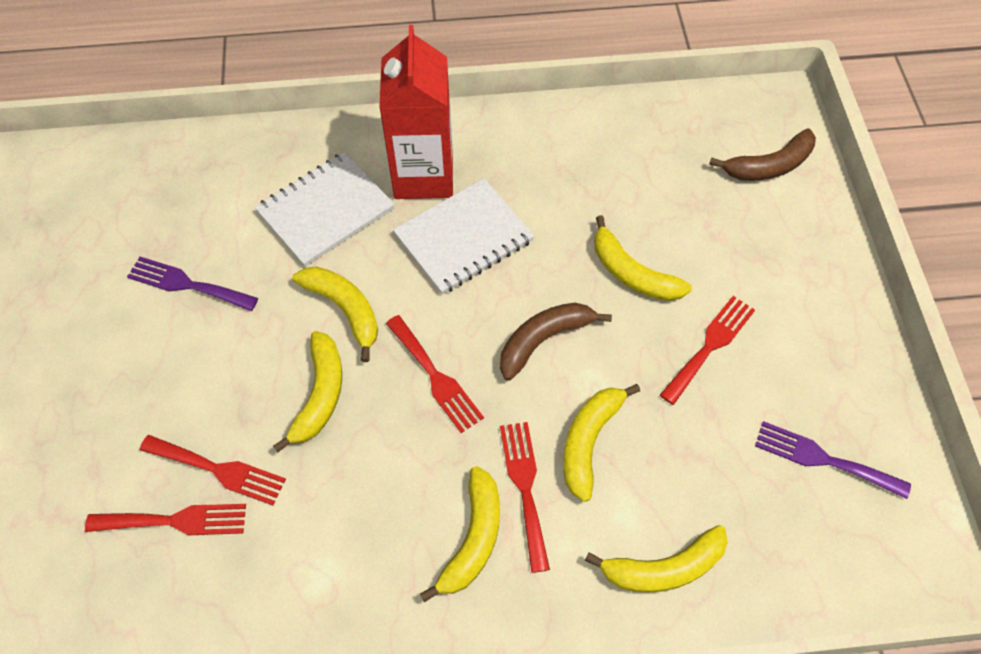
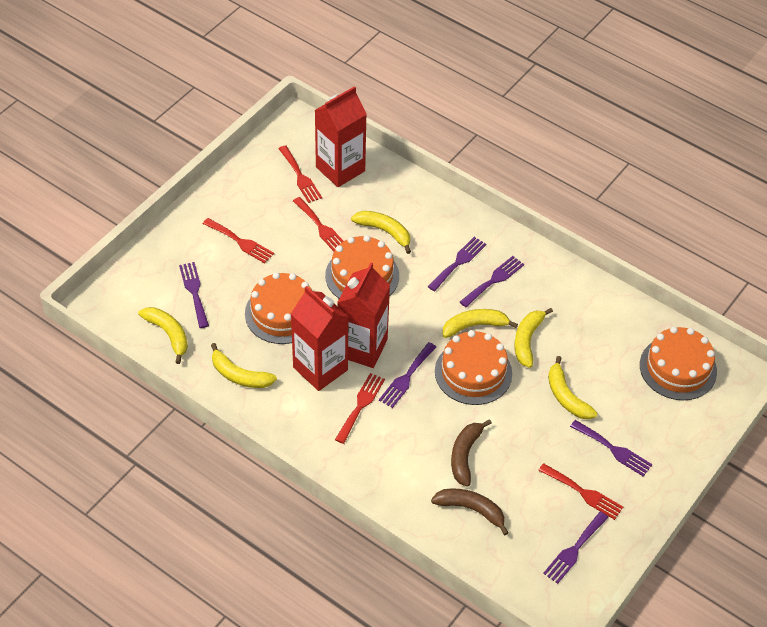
orange cake: 0 -> 4
purple fork: 2 -> 6
red carton: 1 -> 3
white notebook: 2 -> 0

